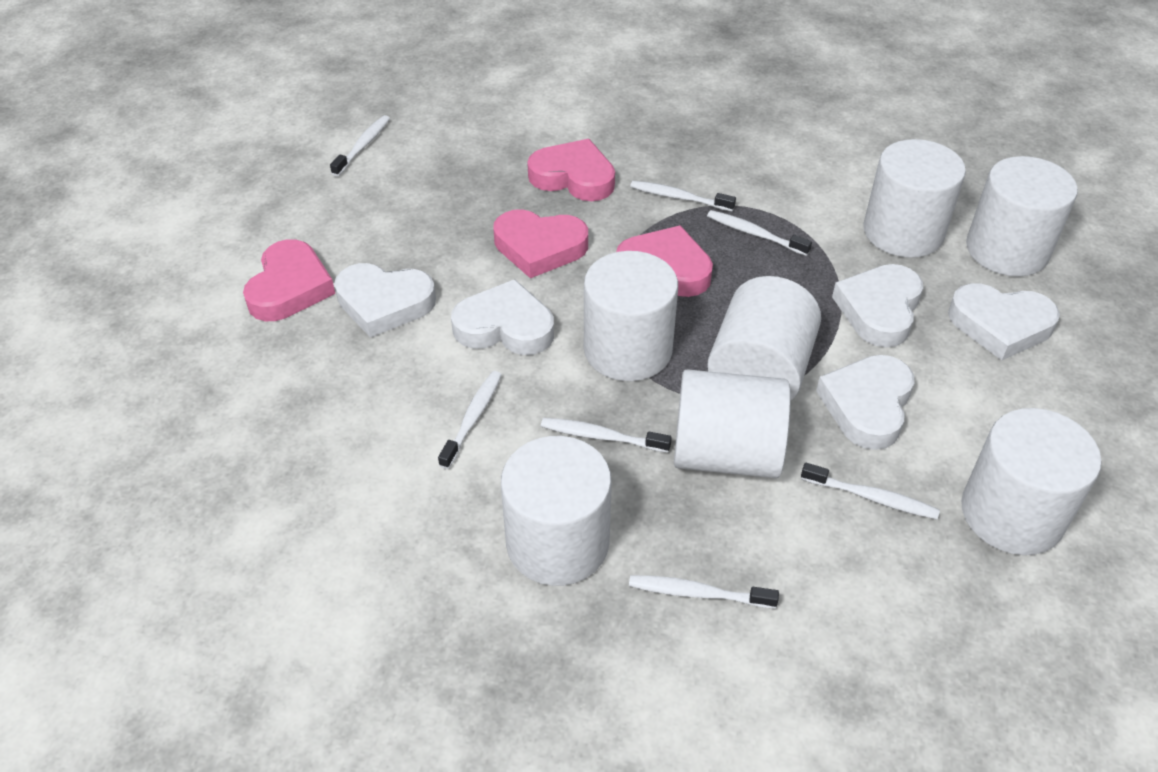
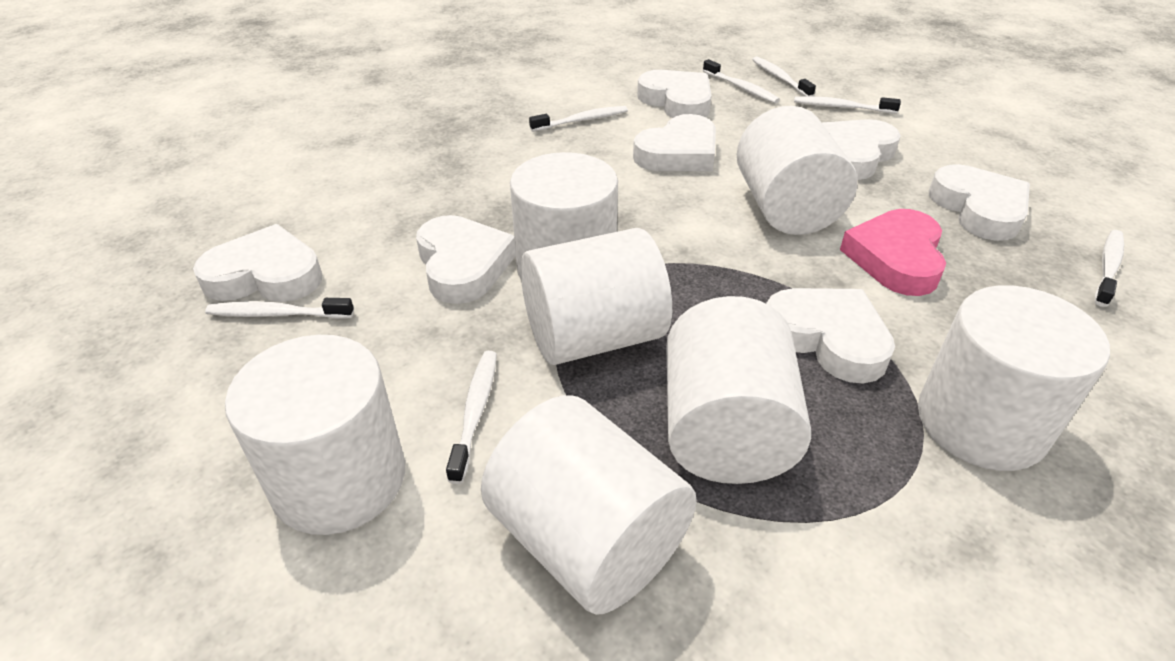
pink heart: 4 -> 1
white heart: 5 -> 7

